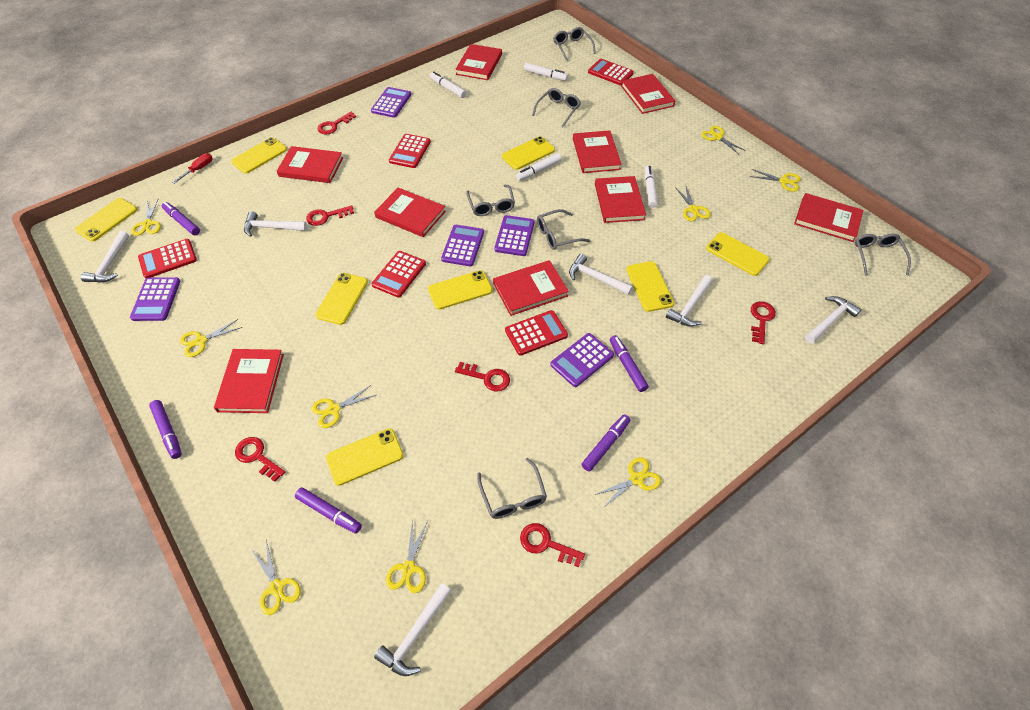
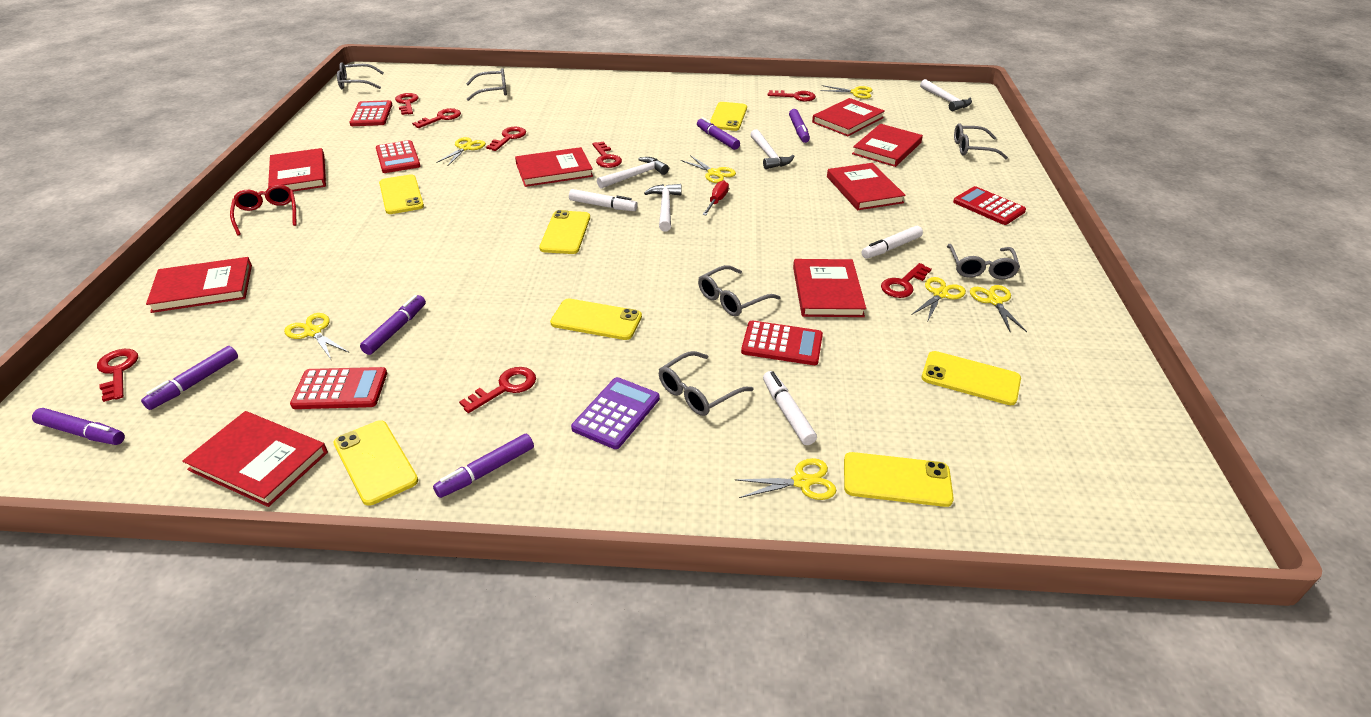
purple calculator: 5 -> 1
purple marker: 5 -> 6
red book: 9 -> 8
red glasses: 0 -> 1
red key: 6 -> 8
white hammer: 6 -> 4
white marker: 4 -> 3
yellow phone: 8 -> 7
yellow scissors: 9 -> 7

